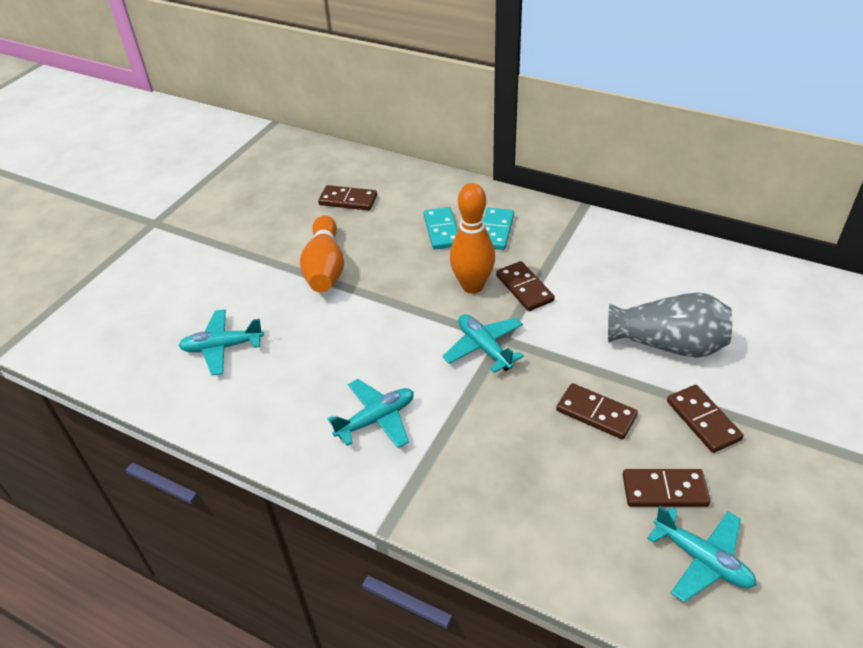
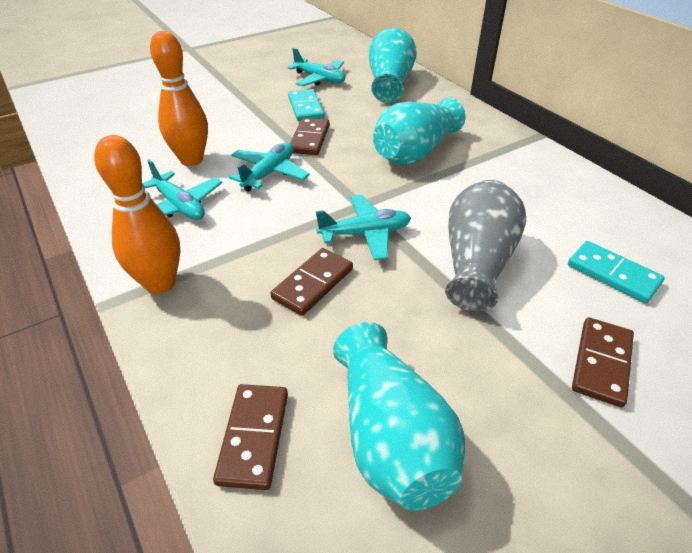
brown domino: 5 -> 4
turquoise vase: 0 -> 3

